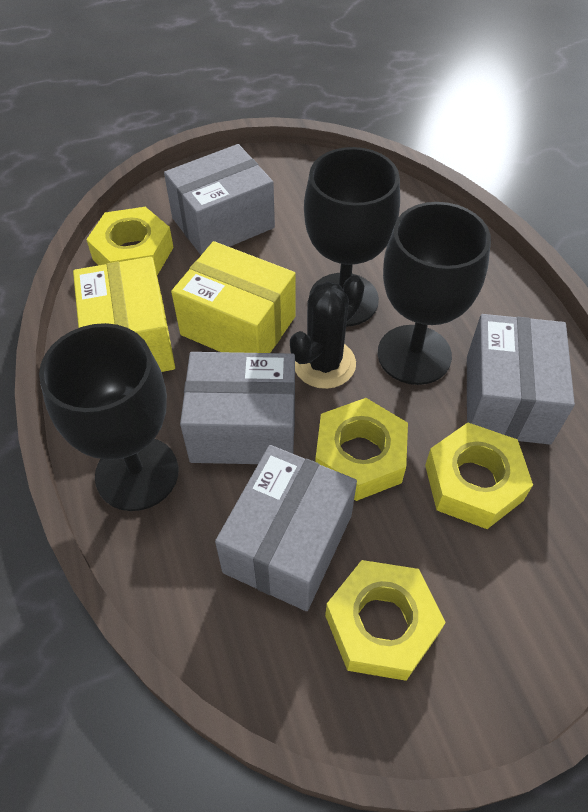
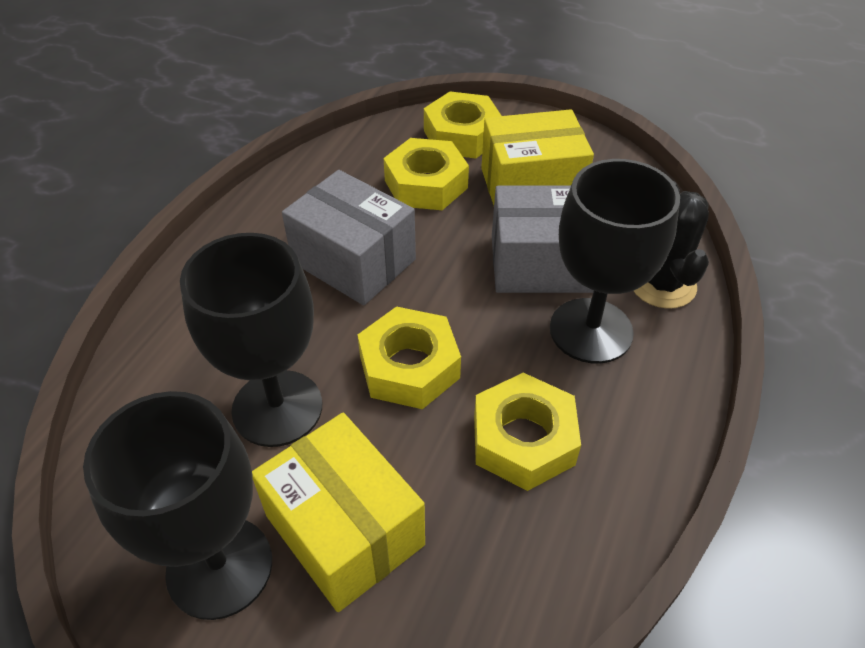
grey box: 4 -> 2

